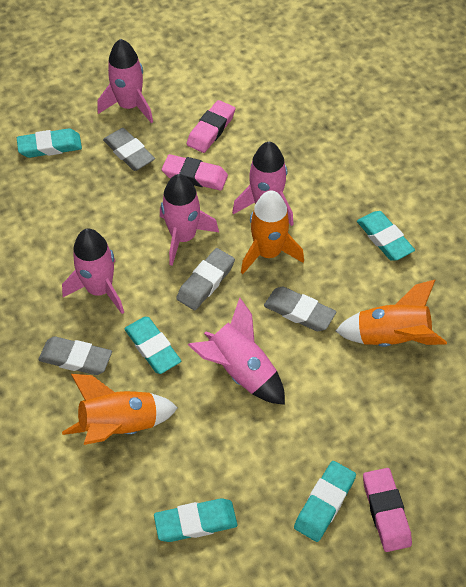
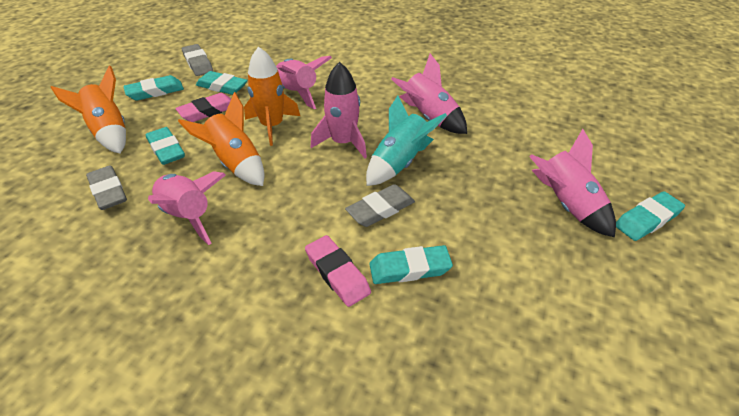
grey eraser: 4 -> 3
pink eraser: 3 -> 2
turquoise rocket: 0 -> 1

